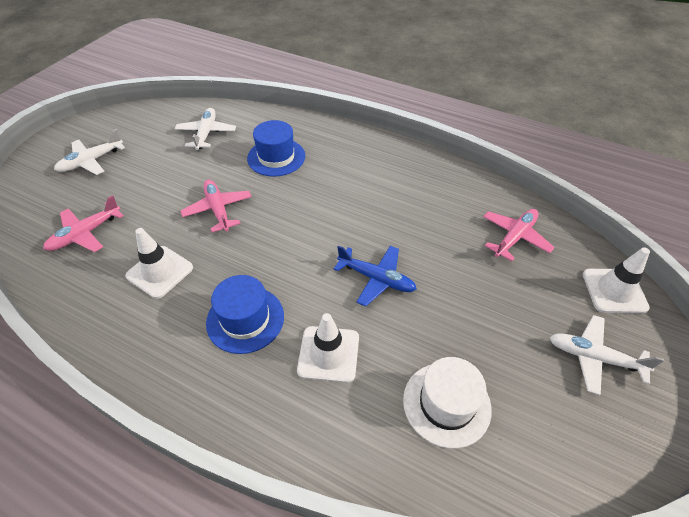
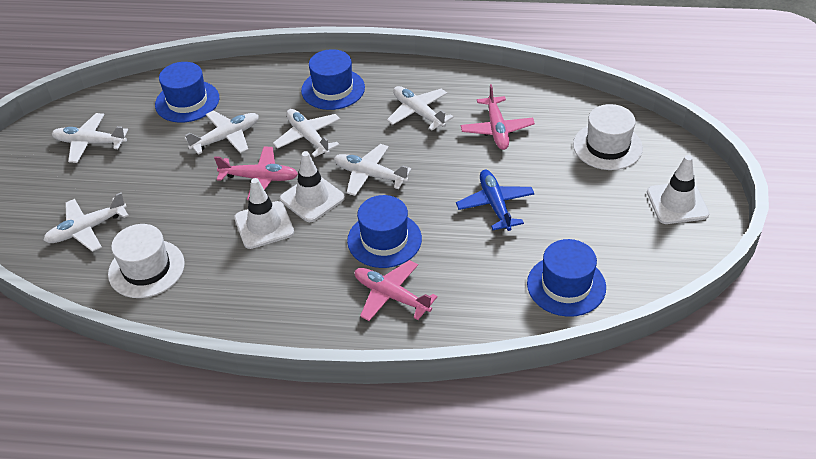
blue hat: 2 -> 4
white hat: 1 -> 2
white plane: 3 -> 6

